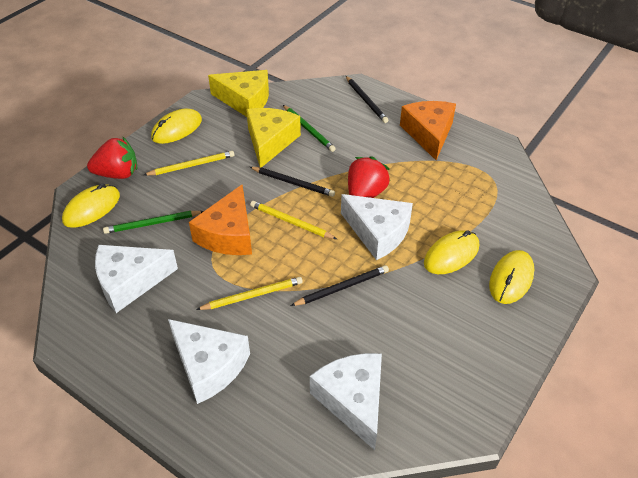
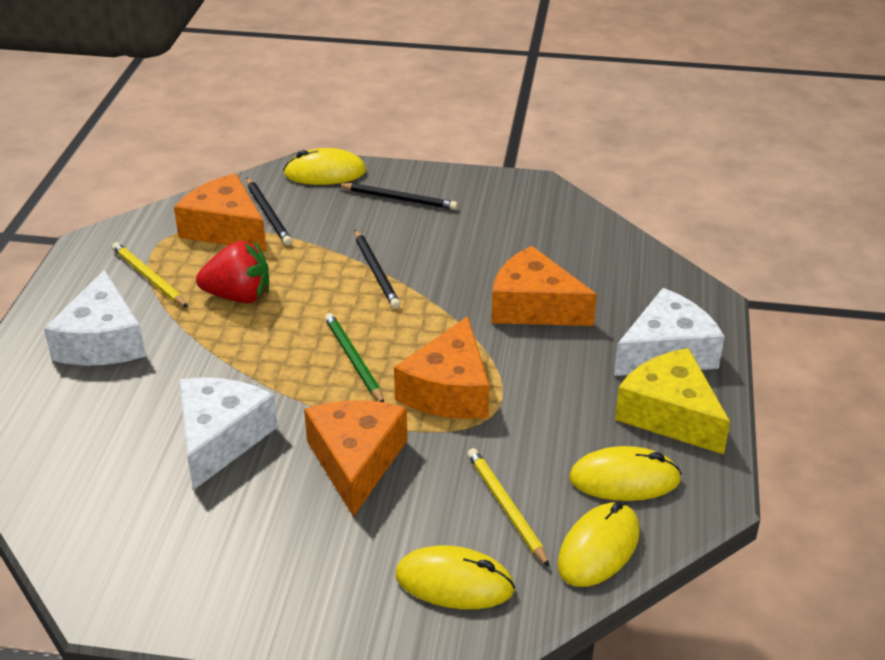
green pencil: 2 -> 1
orange cheese: 2 -> 4
red strawberry: 2 -> 1
white cheese: 4 -> 3
yellow cheese: 2 -> 1
yellow pencil: 3 -> 2

